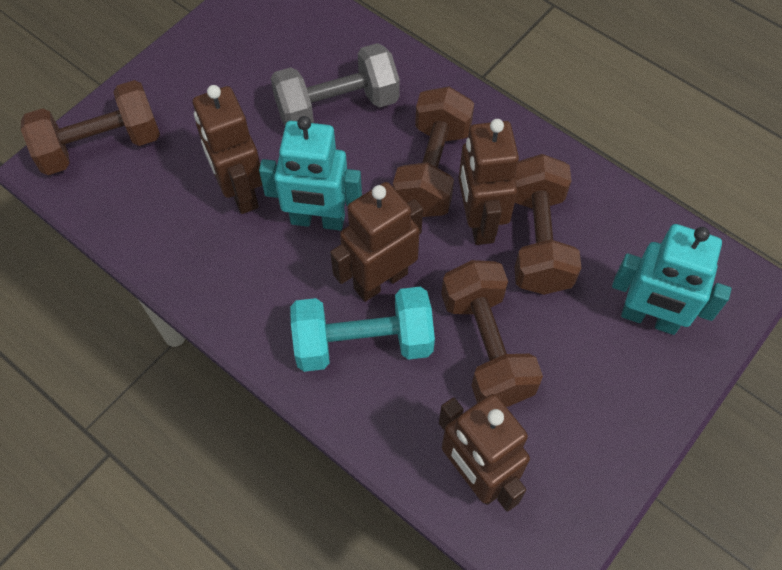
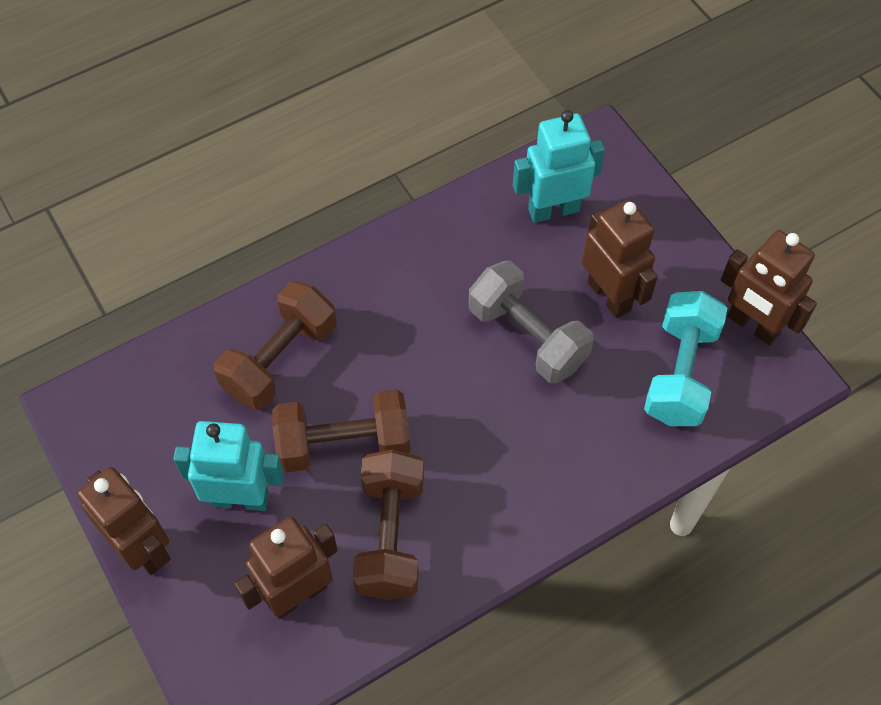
brown dumbbell: 4 -> 3

